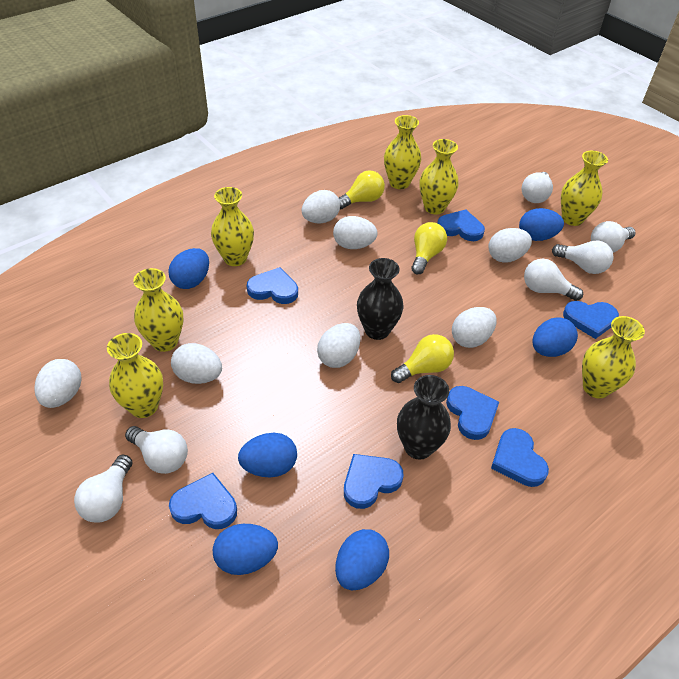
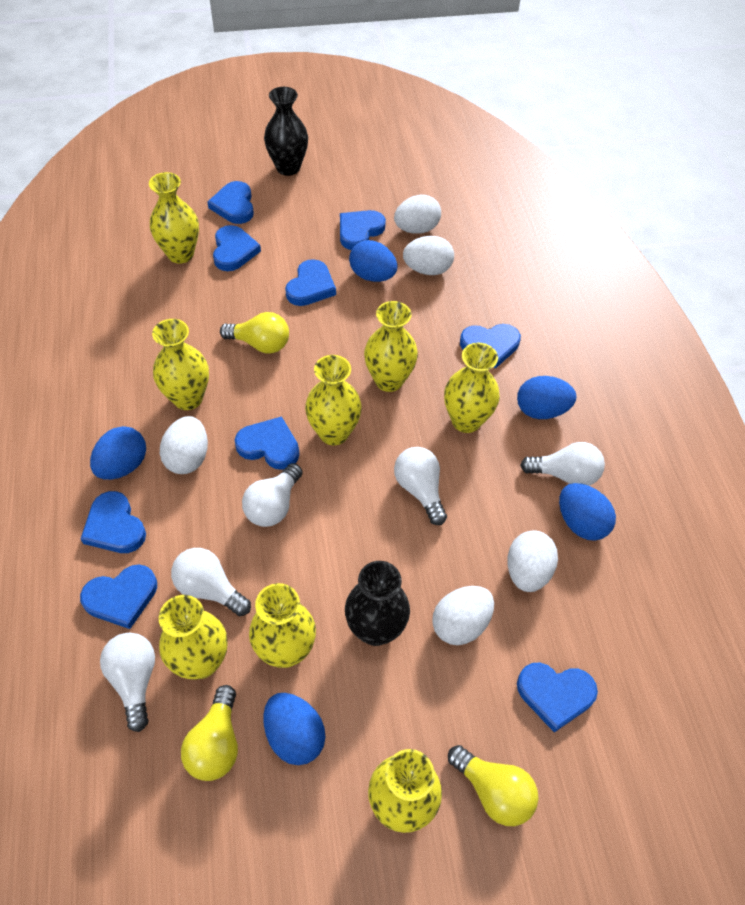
blue egg: 6 -> 5
blue heart: 7 -> 9
white egg: 7 -> 5
white light bulb: 6 -> 5
yellow vase: 7 -> 8

